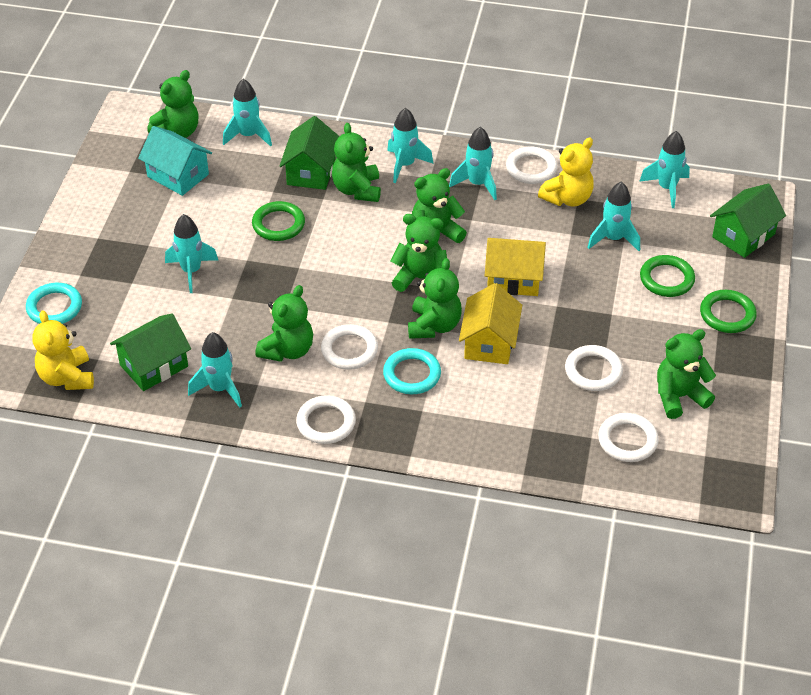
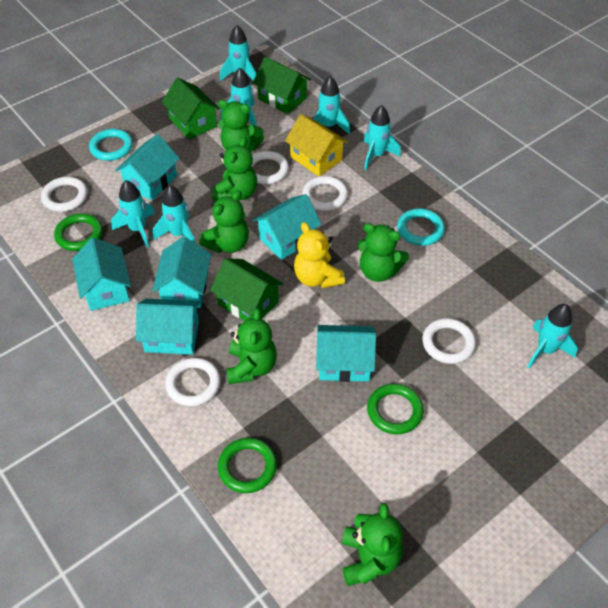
green teddy bear: 7 -> 6
turquoise house: 1 -> 6
yellow house: 2 -> 1
yellow teddy bear: 2 -> 1

